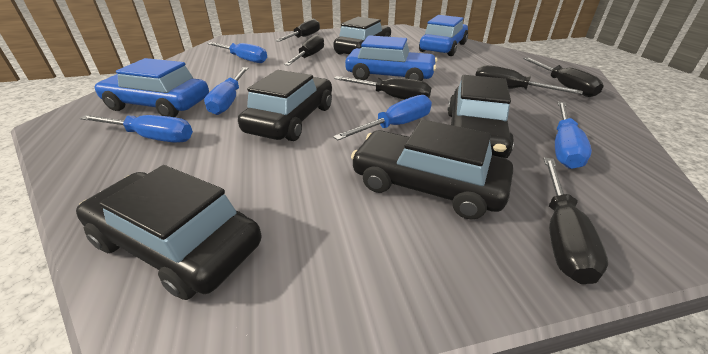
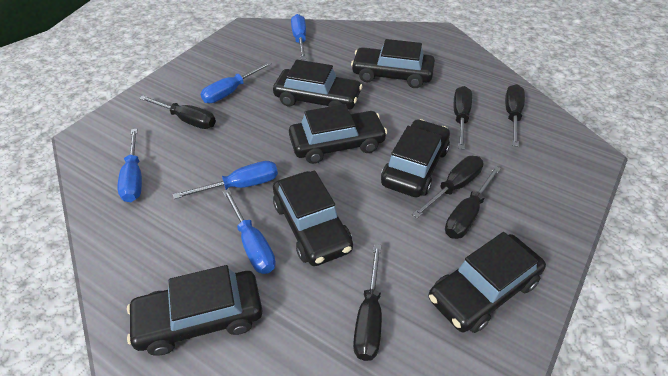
black car: 5 -> 7
blue car: 3 -> 0

